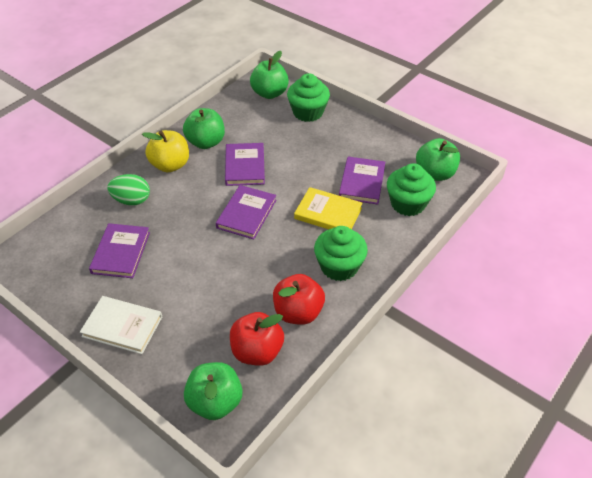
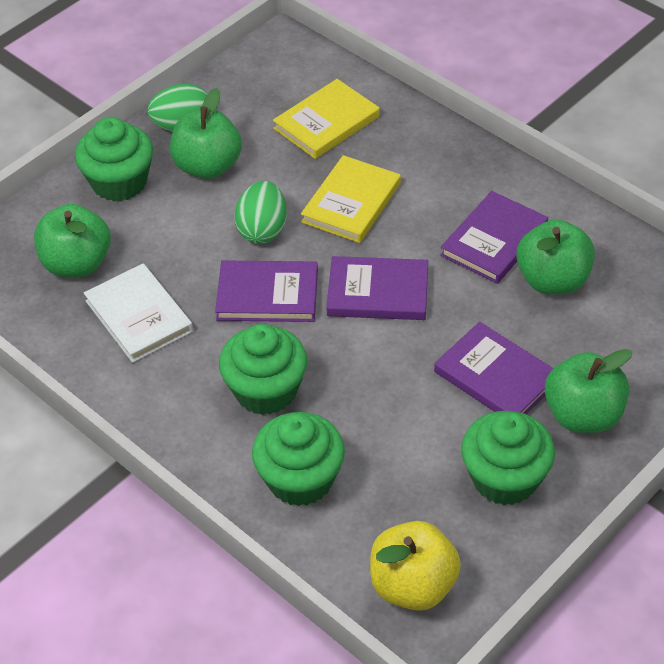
green cupcake: 3 -> 4
green egg: 1 -> 2
red apple: 2 -> 0
yellow book: 1 -> 2

